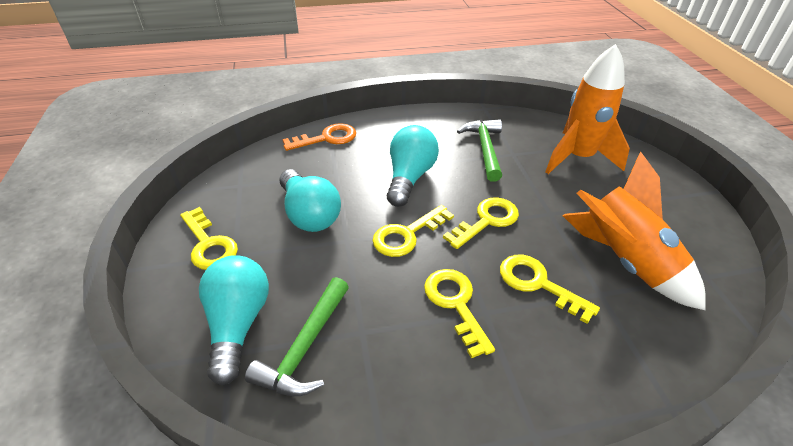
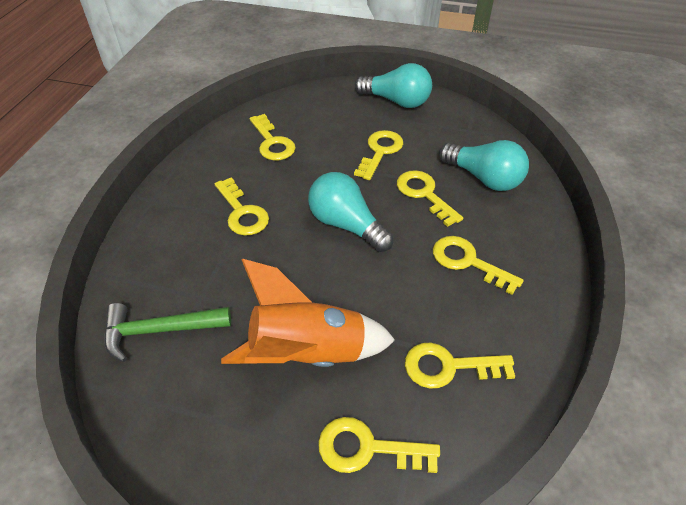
green hammer: 2 -> 1
orange key: 1 -> 0
orange rocket: 2 -> 1
yellow key: 5 -> 7

